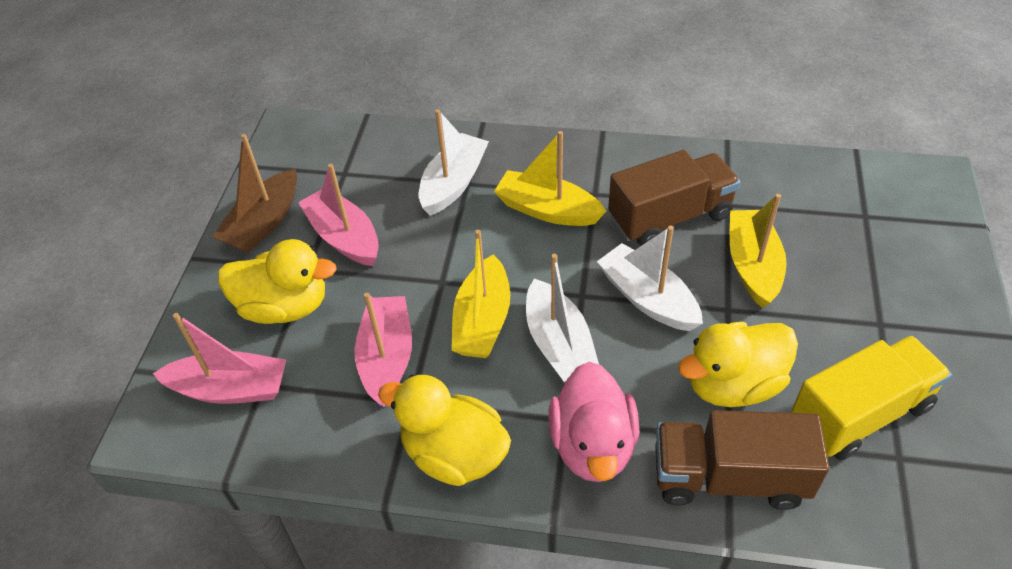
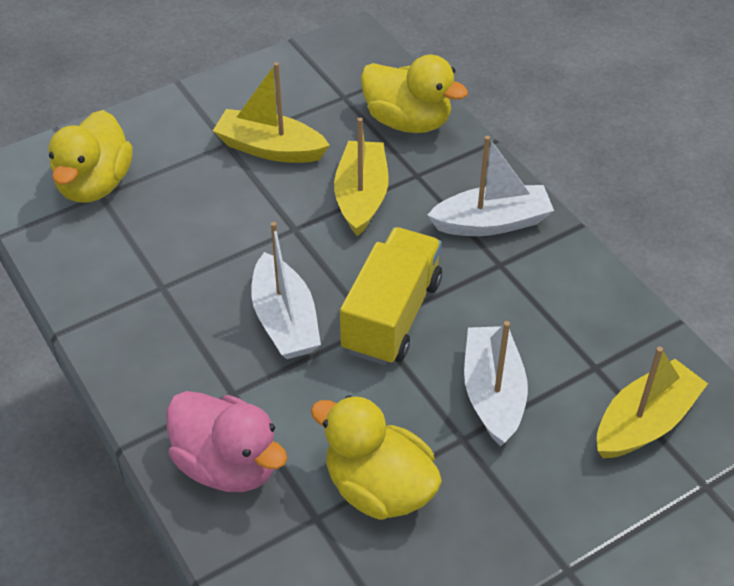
brown boat: 1 -> 0
brown truck: 2 -> 0
pink boat: 3 -> 0

